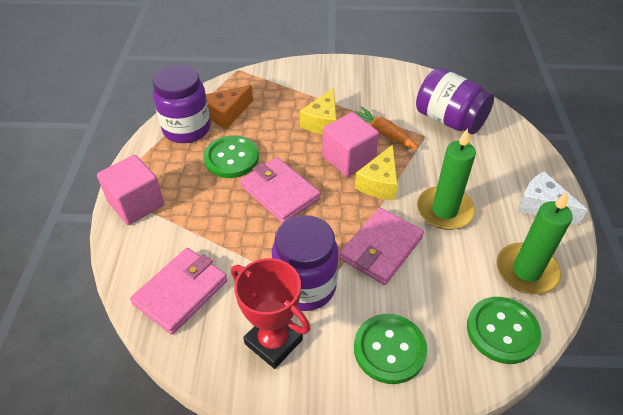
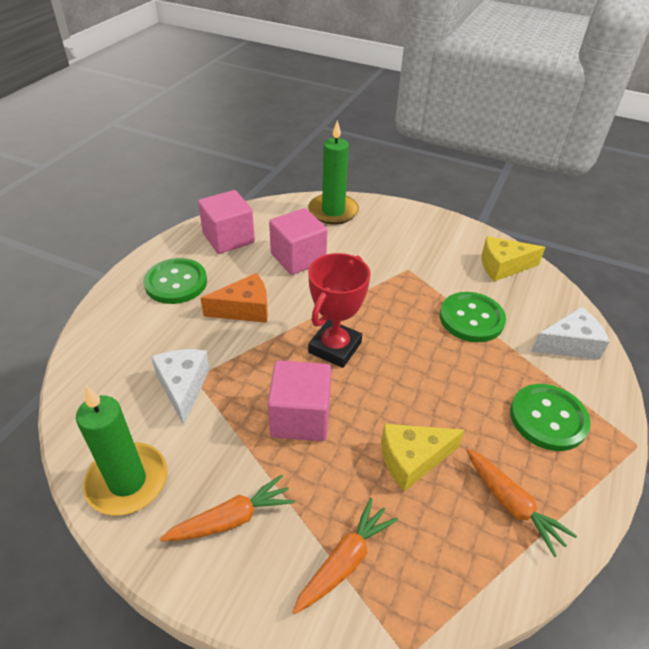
orange carrot: 1 -> 3
pink cube: 2 -> 3
pink wallet: 3 -> 0
purple jar: 3 -> 0
white cheese: 1 -> 2

